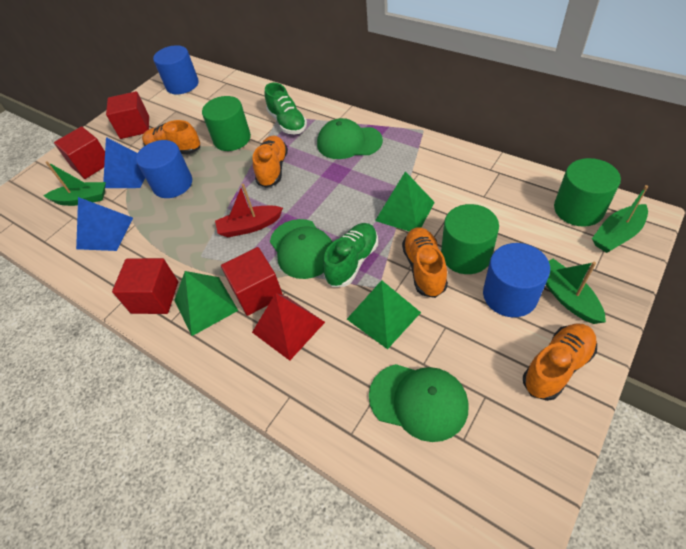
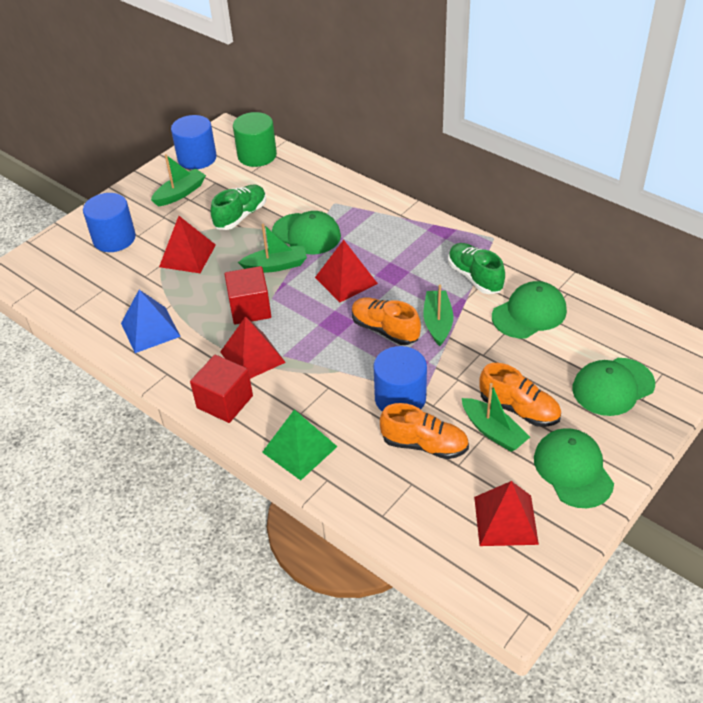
blue pyramid: 2 -> 1
green boat: 3 -> 4
green cap: 3 -> 4
green cylinder: 3 -> 1
green pyramid: 3 -> 1
orange shoe: 4 -> 3
red boat: 1 -> 0
red cube: 4 -> 2
red pyramid: 1 -> 4

